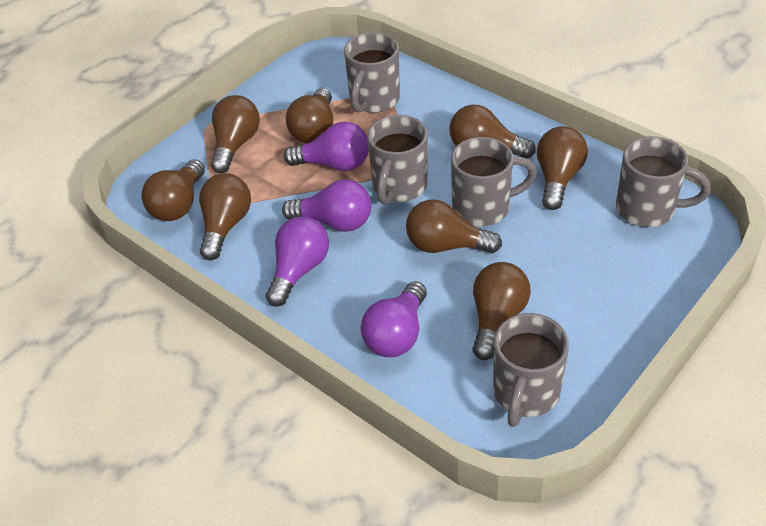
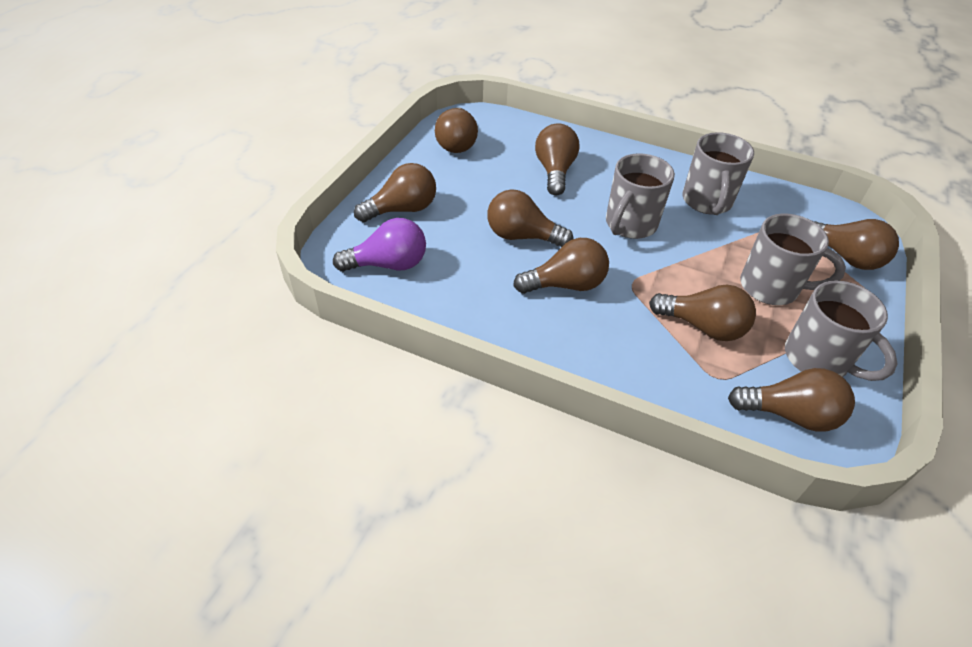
grey mug: 5 -> 4
purple light bulb: 4 -> 1

